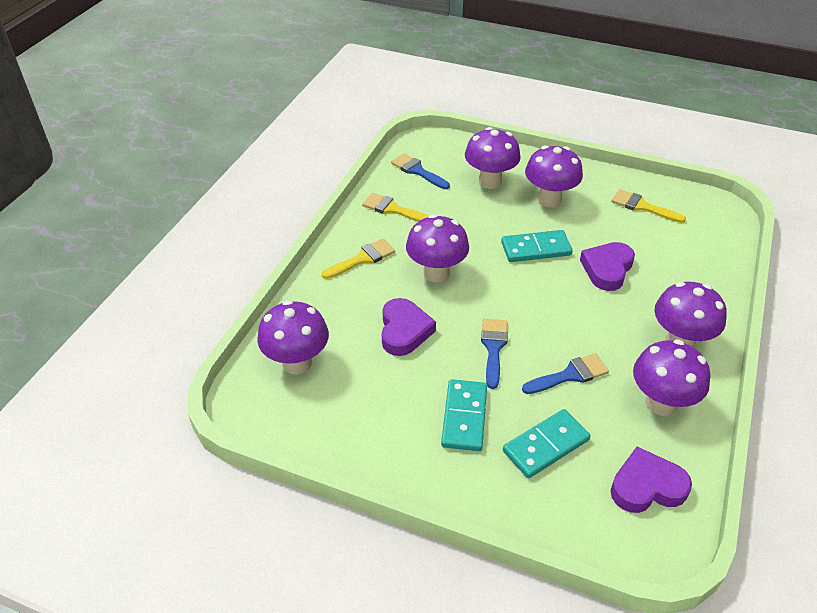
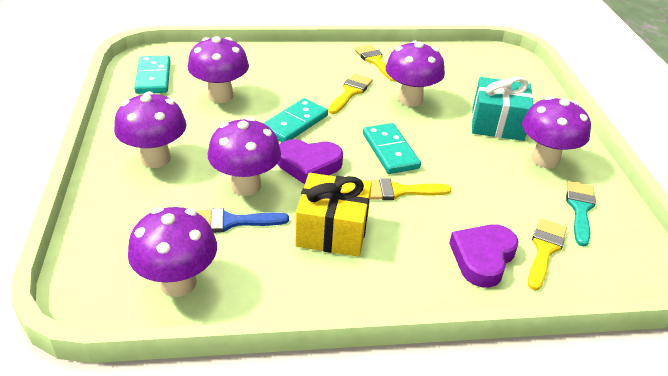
blue brush: 3 -> 1
purple heart: 3 -> 2
turquoise brush: 0 -> 1
turquoise gift: 0 -> 1
yellow brush: 3 -> 4
yellow gift: 0 -> 1

